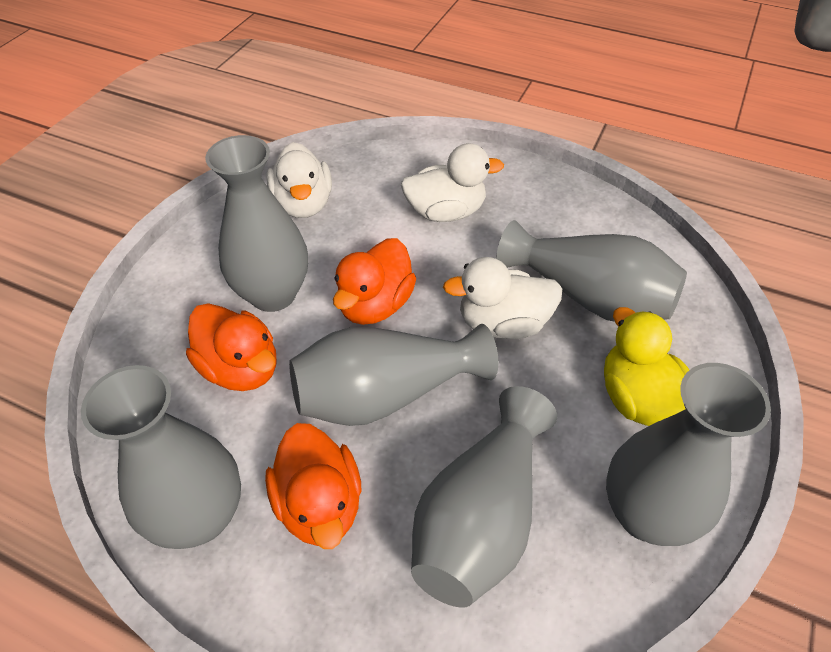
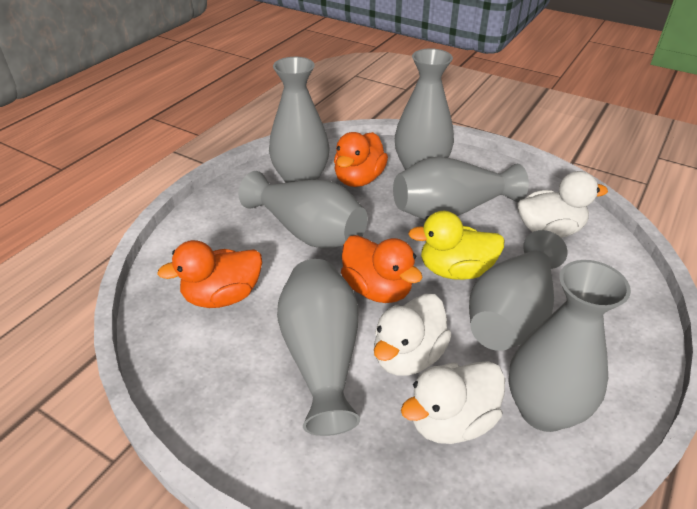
grey vase: 6 -> 7

